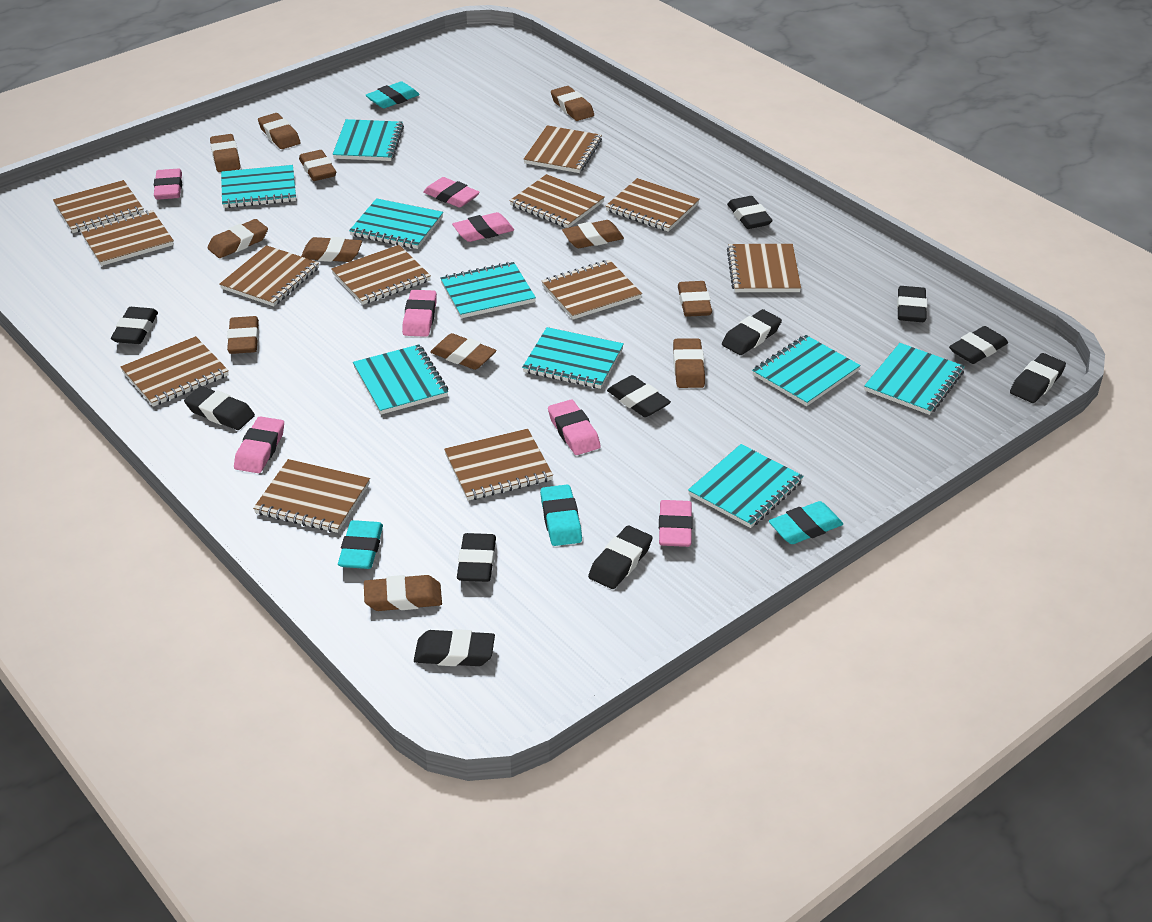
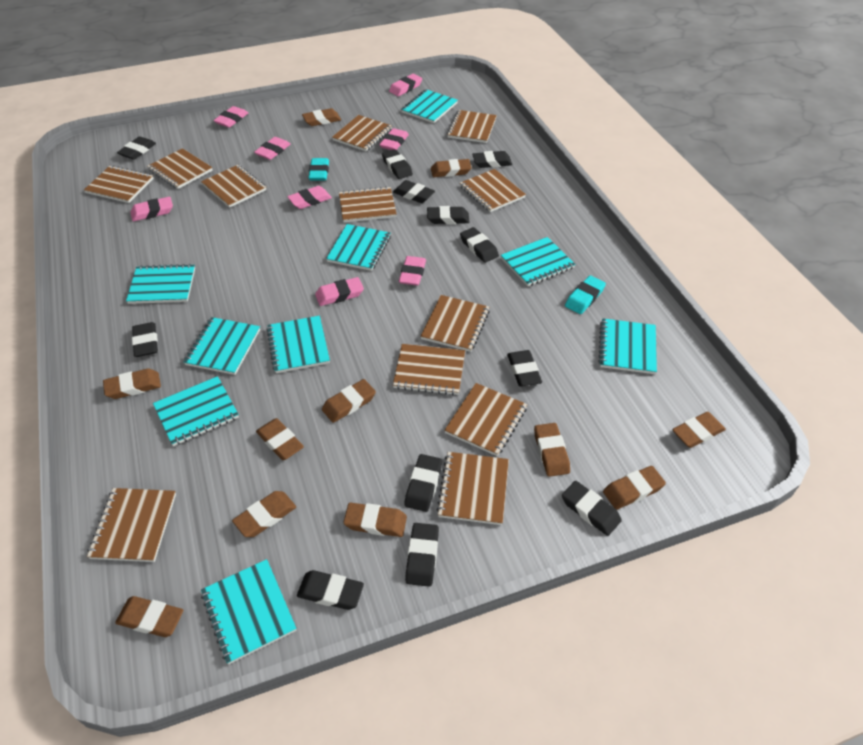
black eraser: 11 -> 12
brown eraser: 12 -> 11
pink eraser: 7 -> 8
turquoise eraser: 4 -> 2

